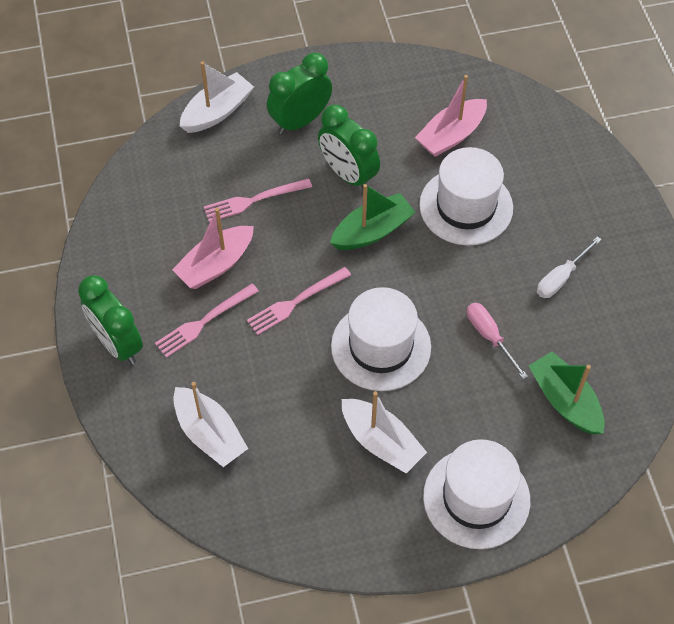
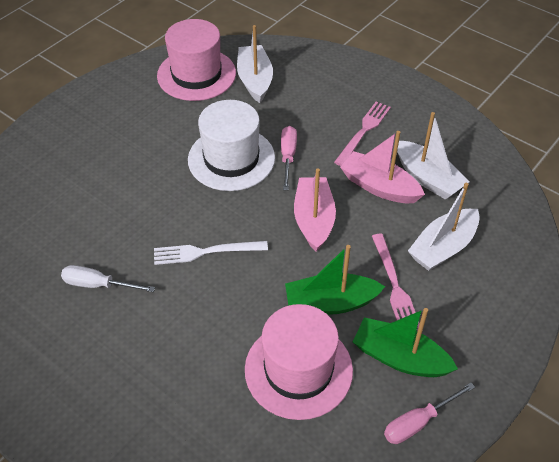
green clock: 3 -> 0
pink fork: 3 -> 2
pink hat: 0 -> 2
pink screwdriver: 1 -> 2
white fork: 0 -> 1
white hat: 3 -> 1

